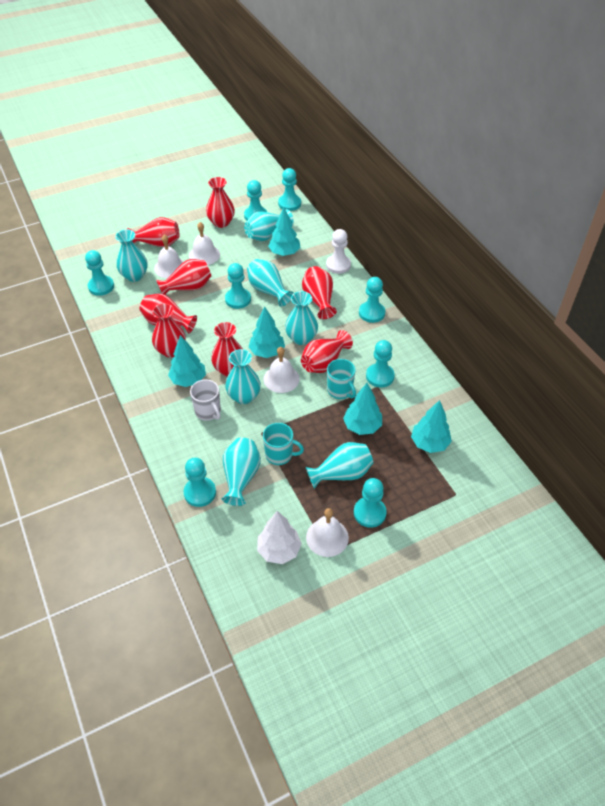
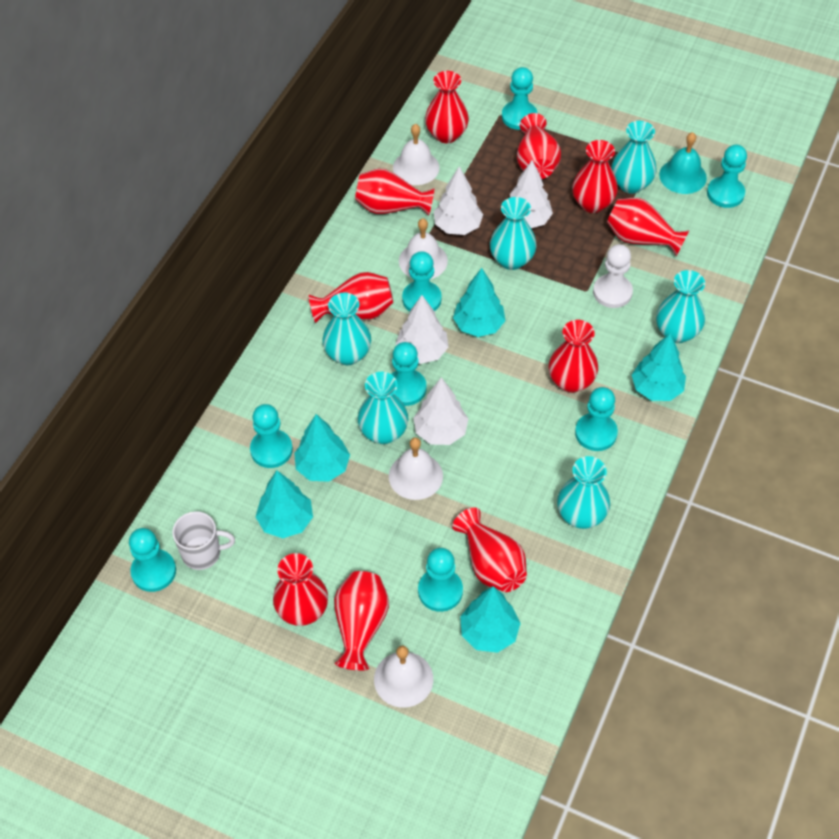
red vase: 8 -> 10
turquoise bell: 0 -> 1
turquoise mug: 2 -> 0
turquoise vase: 7 -> 6
white tree: 1 -> 4

